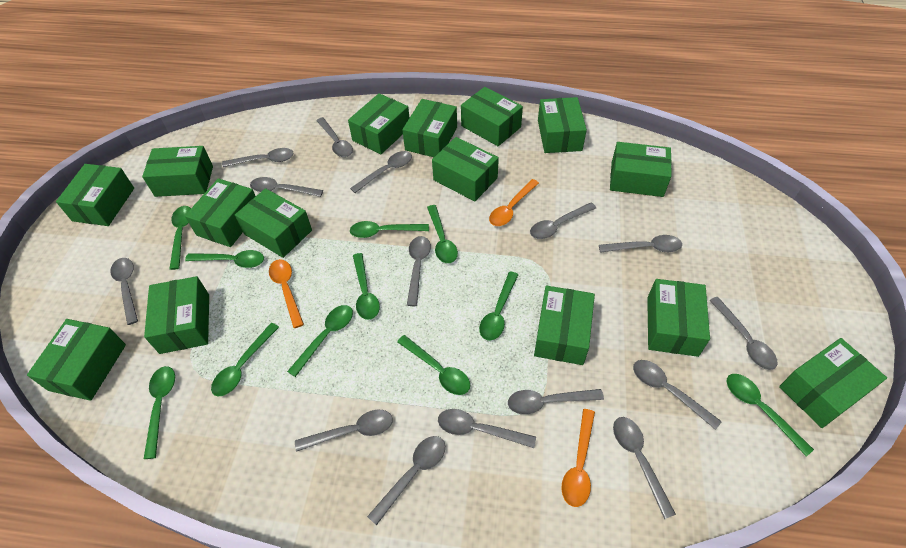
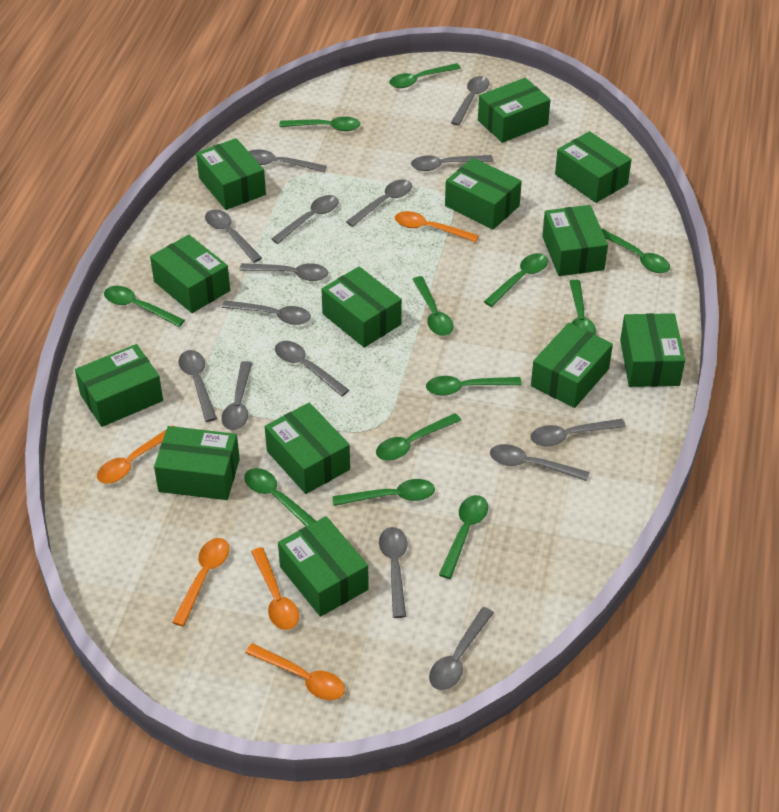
green box: 15 -> 13
green spoon: 11 -> 12
orange spoon: 3 -> 5

